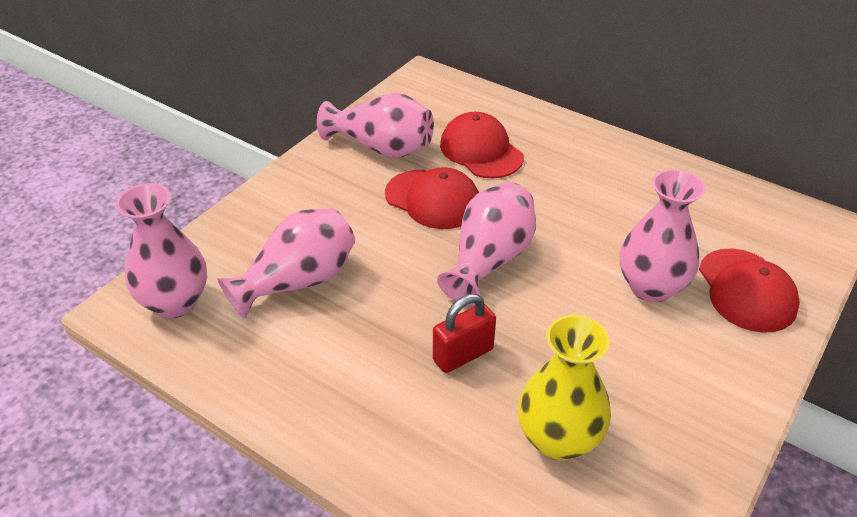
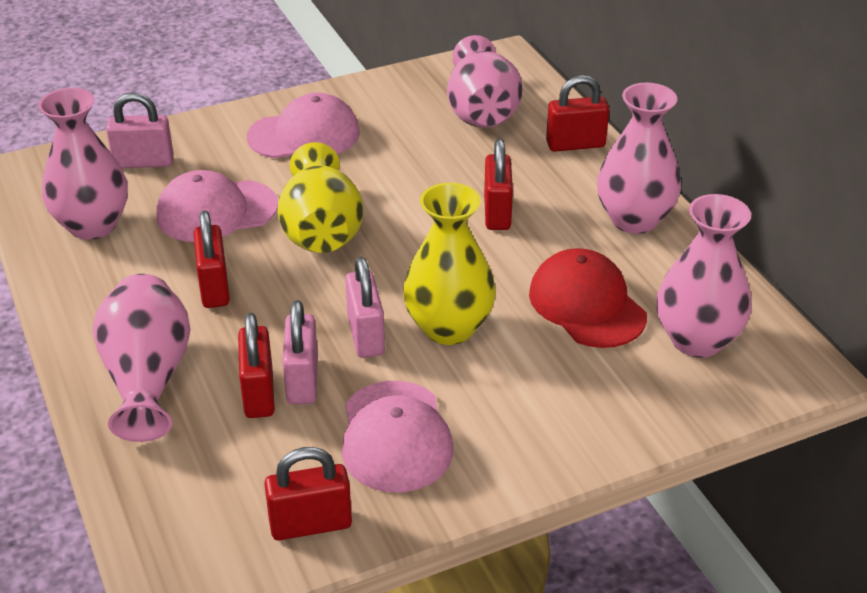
pink cap: 0 -> 3
pink padlock: 0 -> 3
red cap: 3 -> 1
red padlock: 1 -> 5
yellow vase: 1 -> 2

